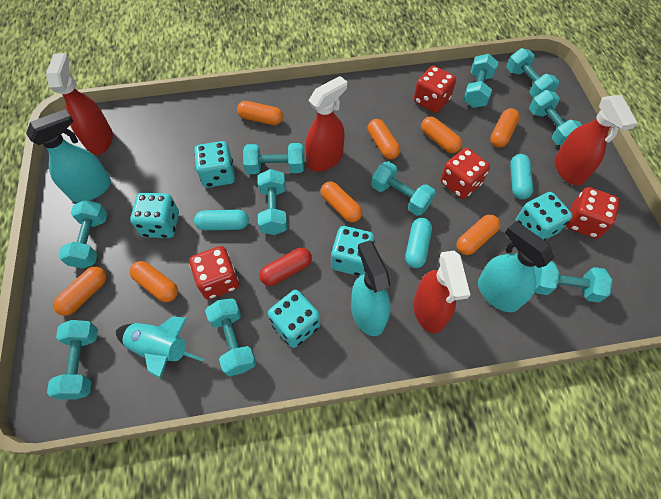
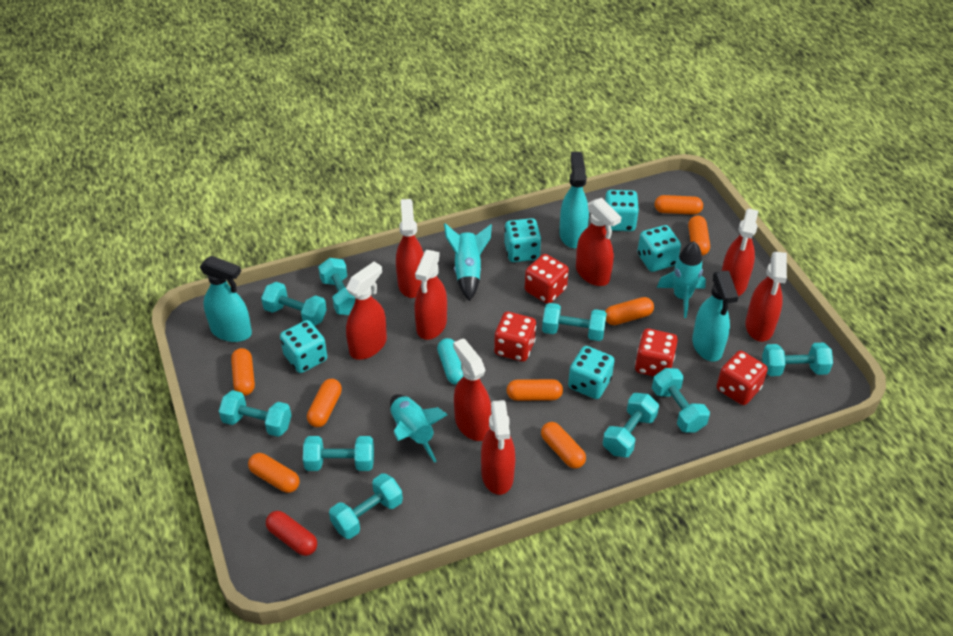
red spray bottle: 4 -> 8
turquoise capsule: 3 -> 1
turquoise dumbbell: 10 -> 9
turquoise rocket: 1 -> 3

